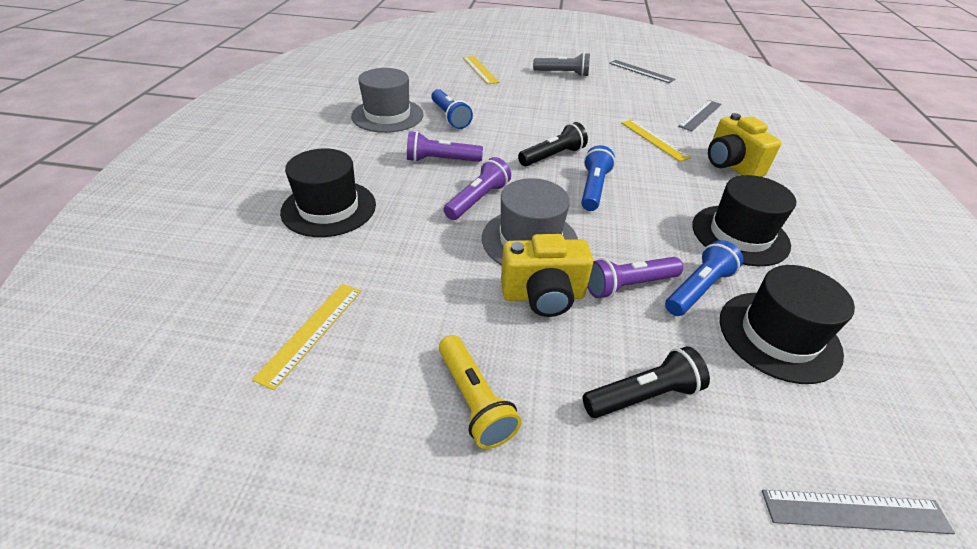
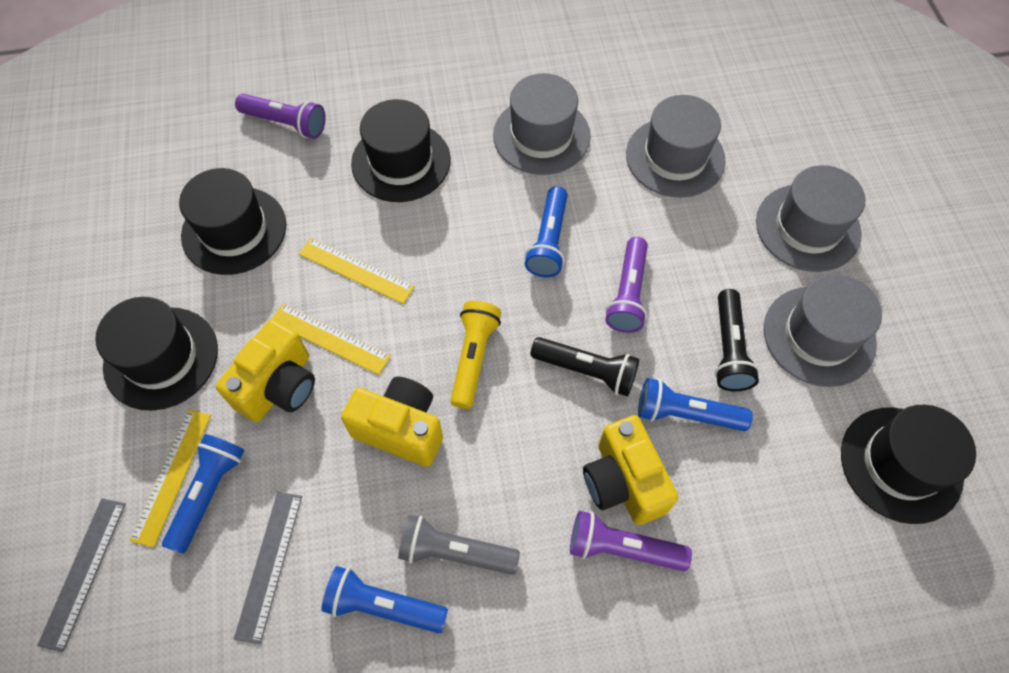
black hat: 3 -> 4
blue flashlight: 3 -> 4
grey hat: 2 -> 4
grey ruler: 3 -> 2
yellow camera: 2 -> 3

